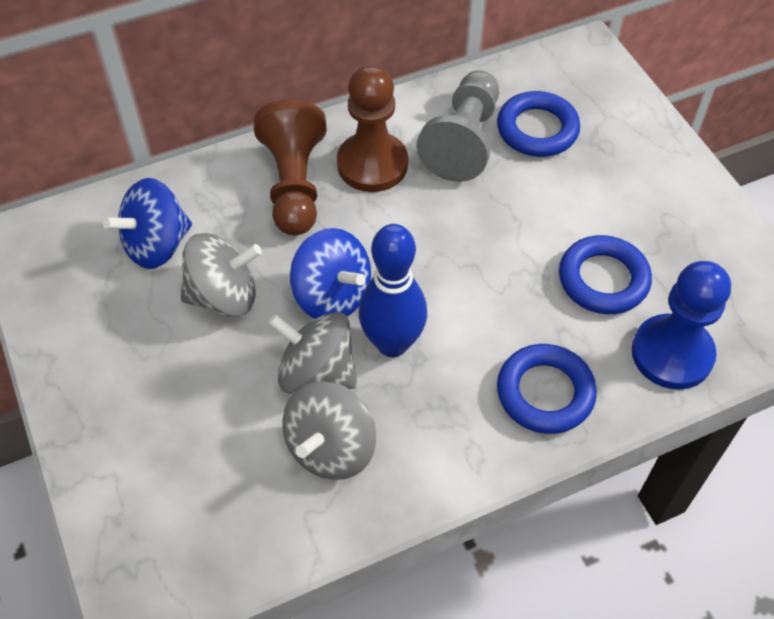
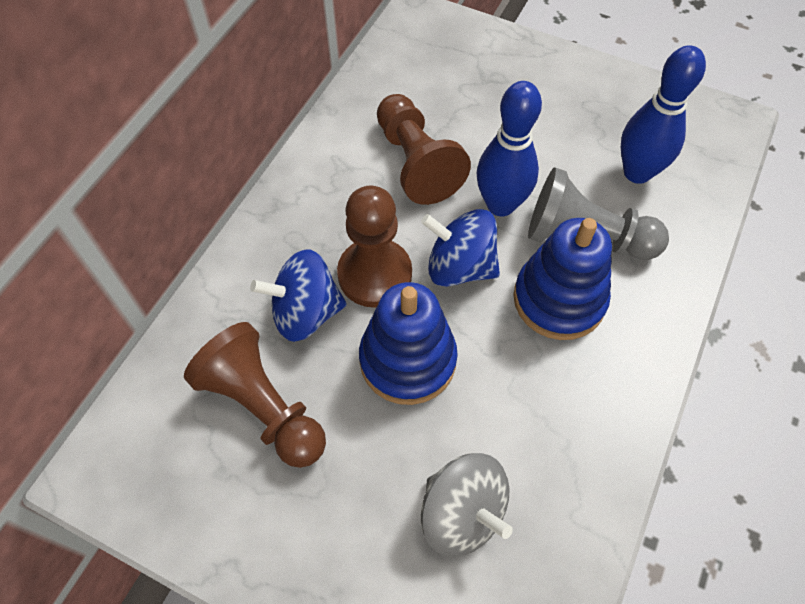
blue bowling pin: 1 -> 2
blue pawn: 1 -> 0
blue ring: 3 -> 0
blue stacking toy: 0 -> 2
brown pawn: 2 -> 3
grey spinning top: 3 -> 1

